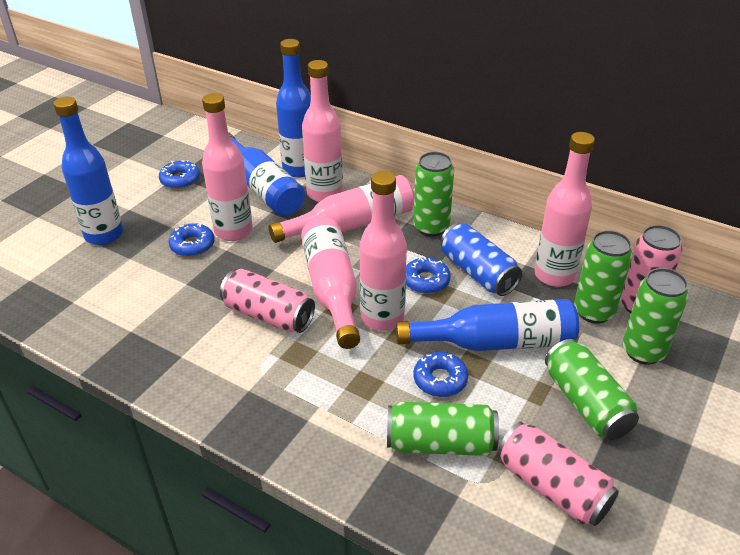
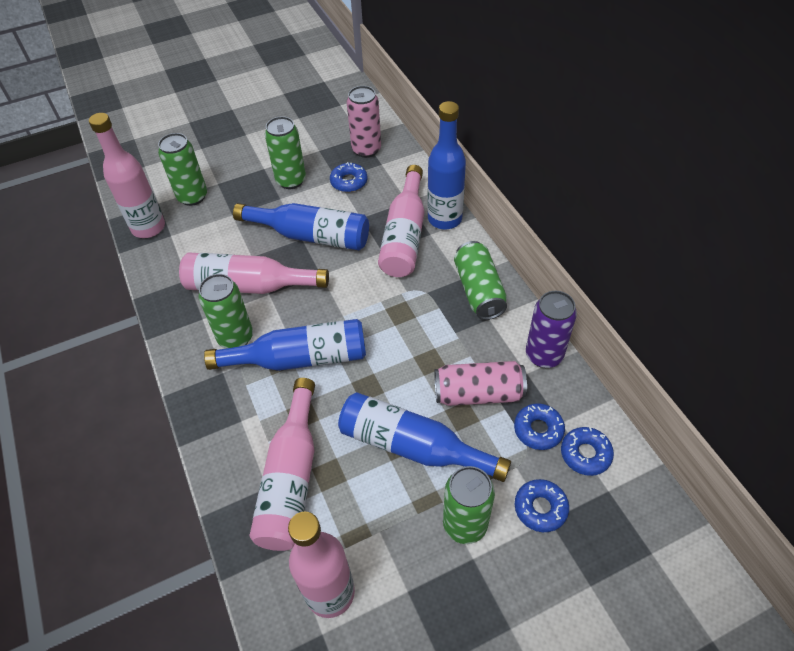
blue can: 1 -> 0
pink bottle: 6 -> 5
pink can: 3 -> 2
purple can: 0 -> 1

